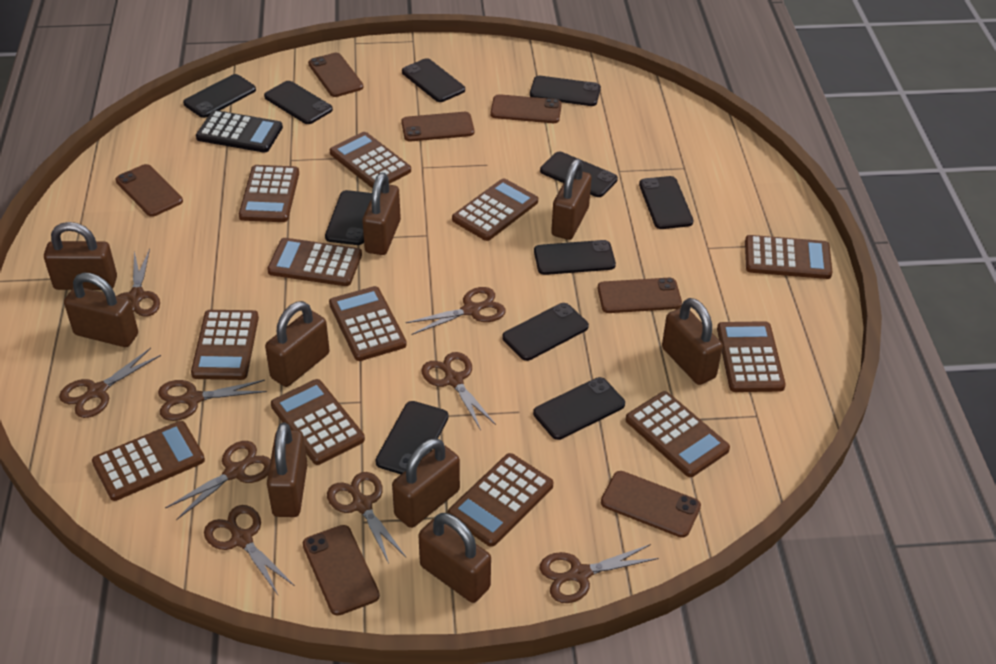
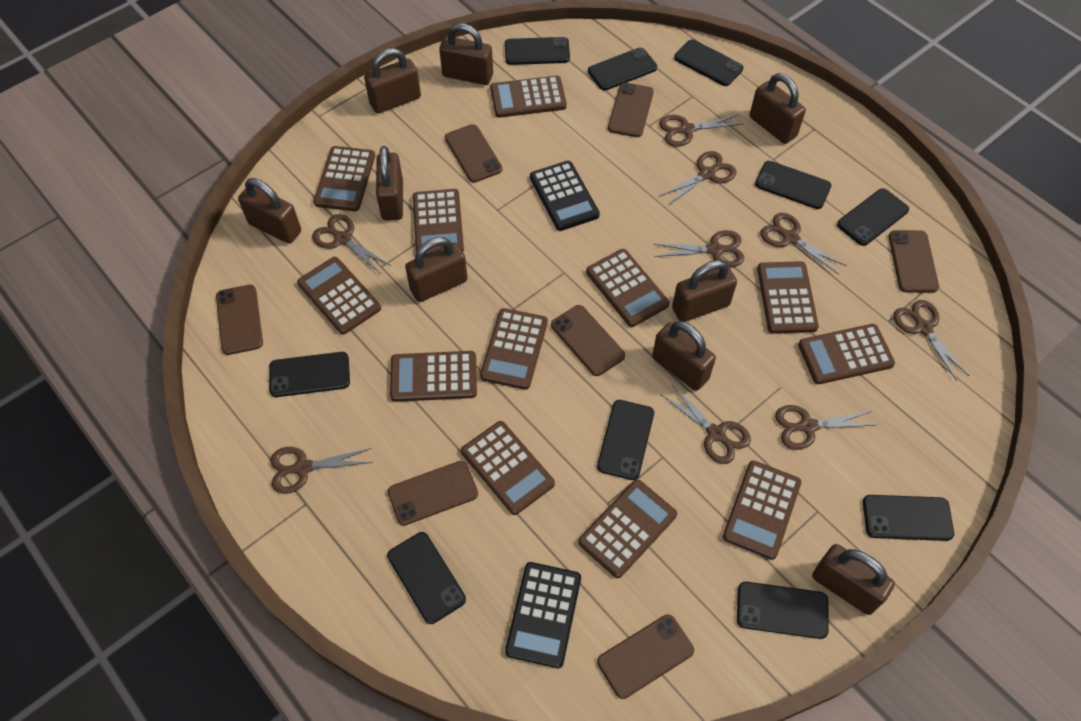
black calculator: 1 -> 2
black phone: 11 -> 10

